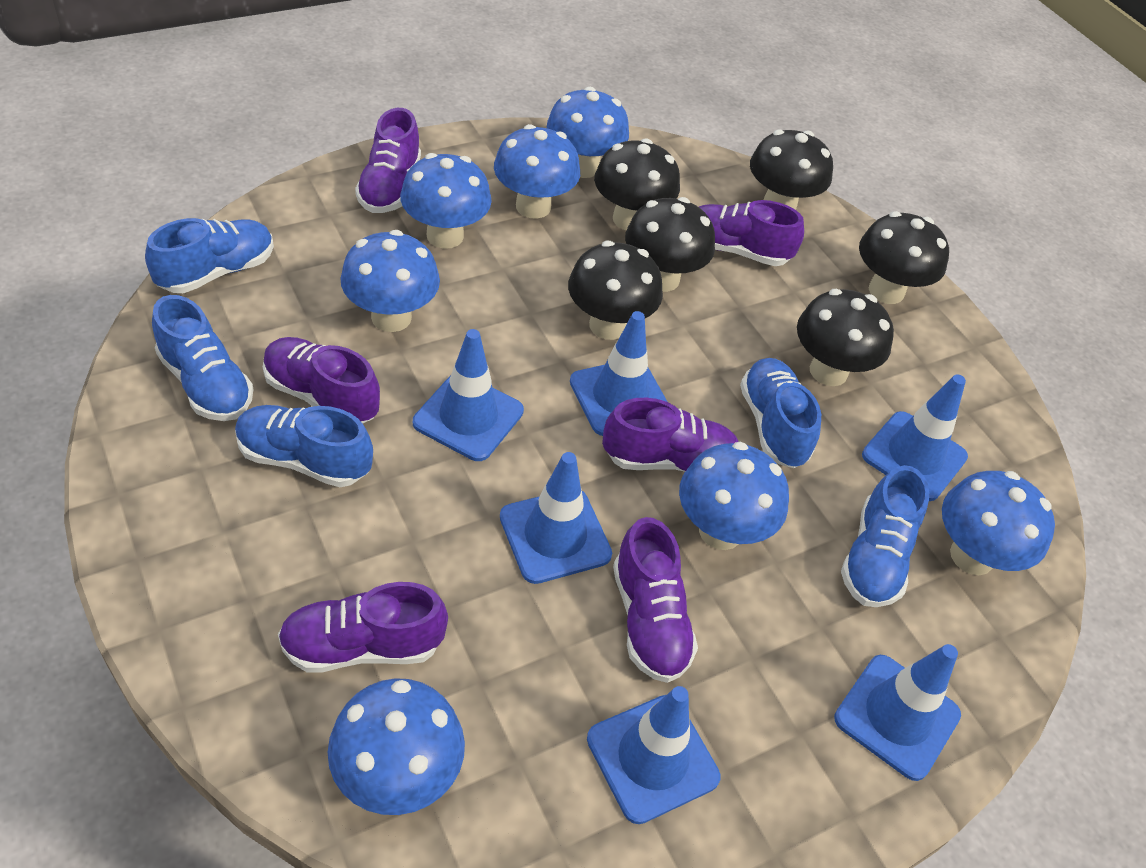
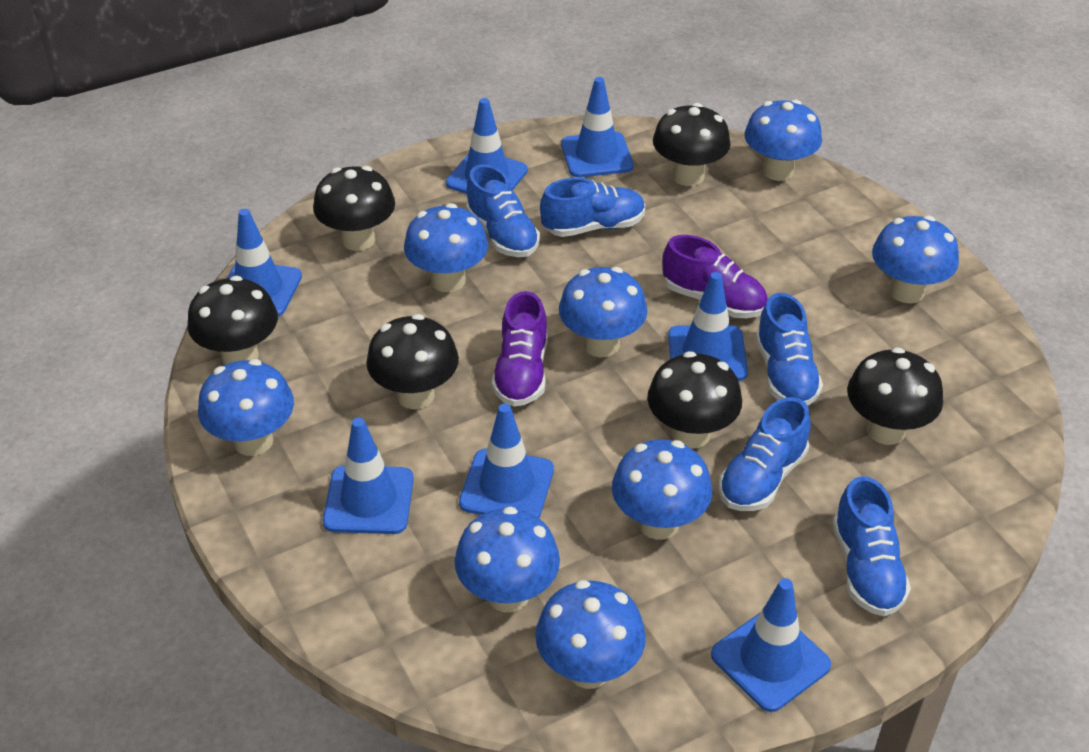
blue mushroom: 7 -> 8
blue traffic cone: 6 -> 7
purple shoe: 6 -> 2

